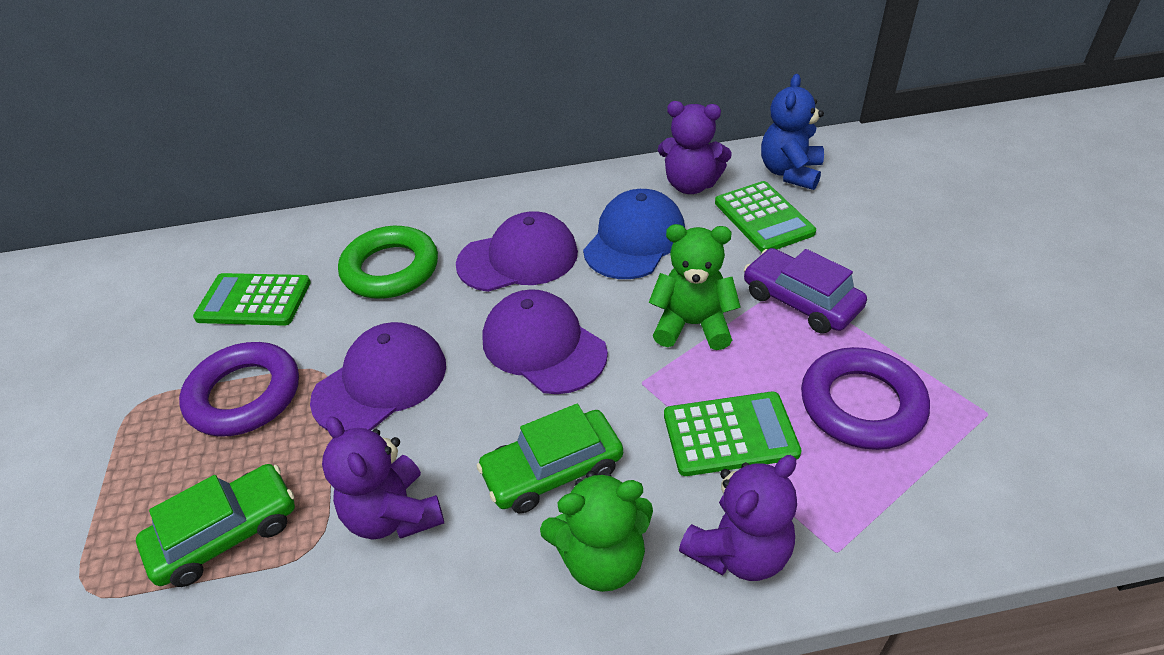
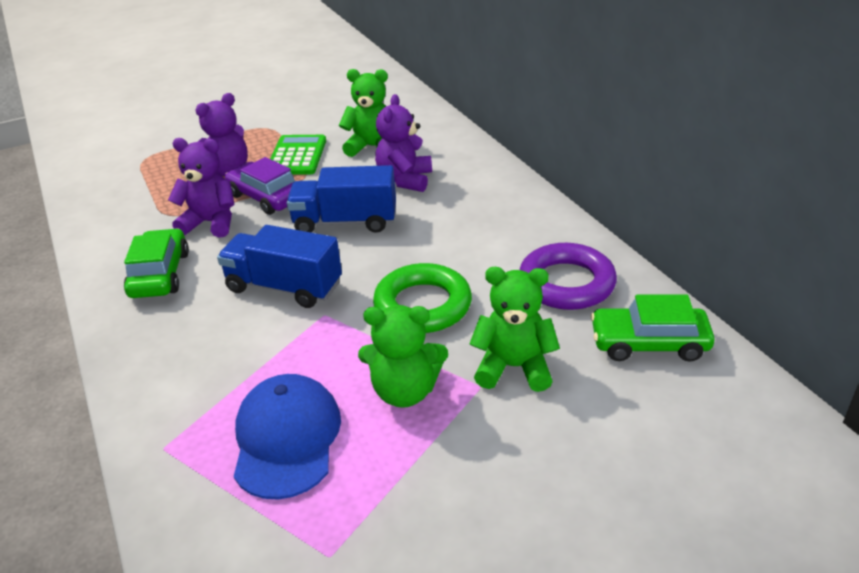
blue teddy bear: 1 -> 0
blue truck: 0 -> 2
green calculator: 3 -> 1
green teddy bear: 2 -> 3
purple cap: 3 -> 0
purple ring: 2 -> 1

